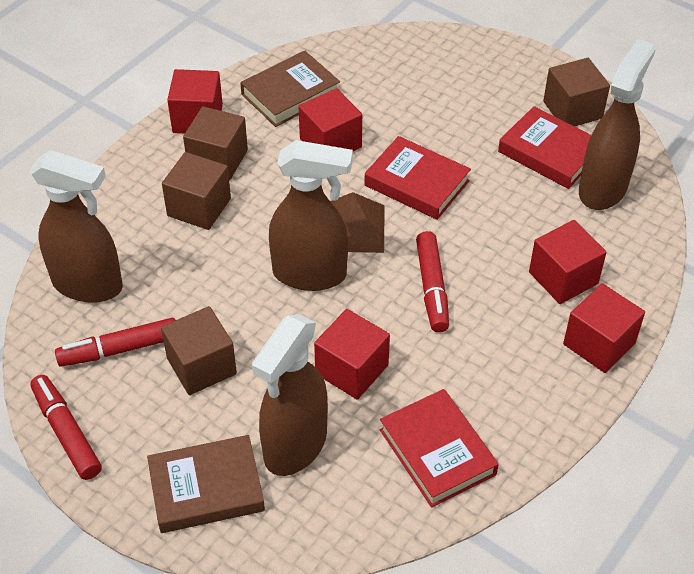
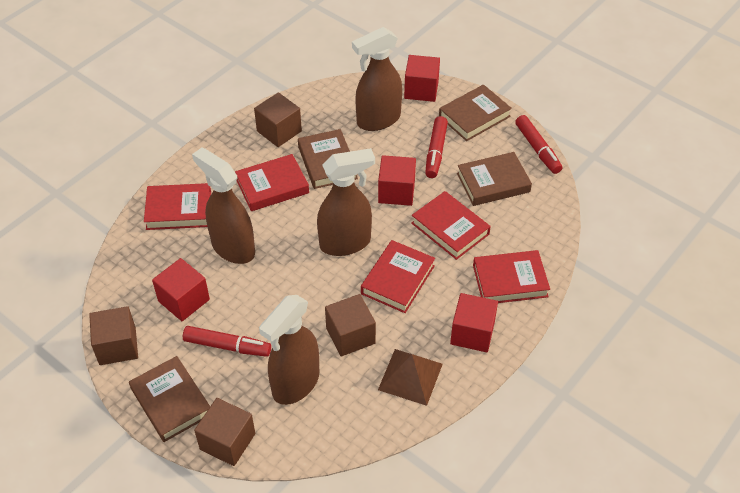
brown book: 2 -> 4
red book: 3 -> 5
red cube: 5 -> 4

